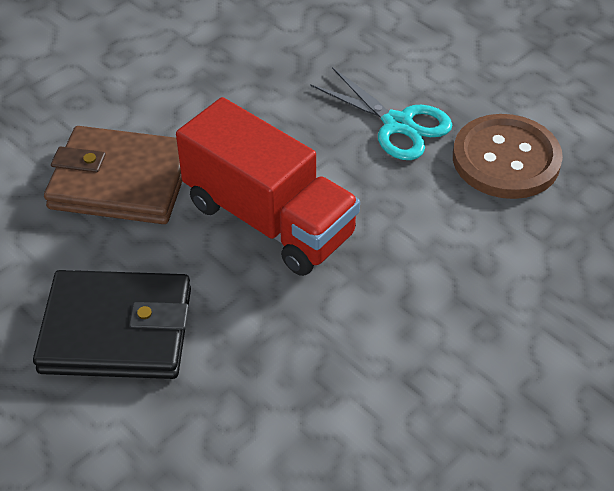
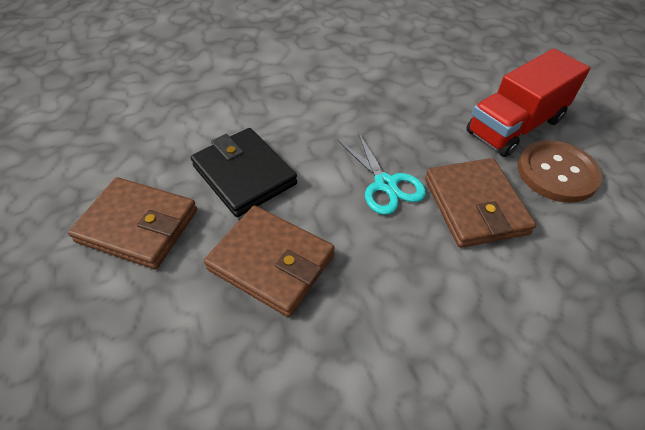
brown wallet: 1 -> 3

